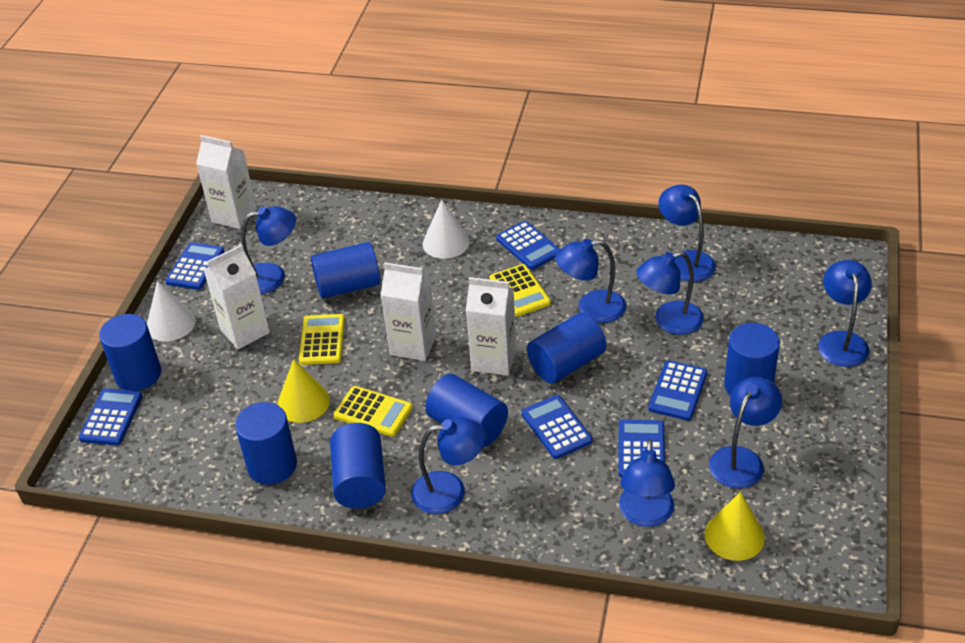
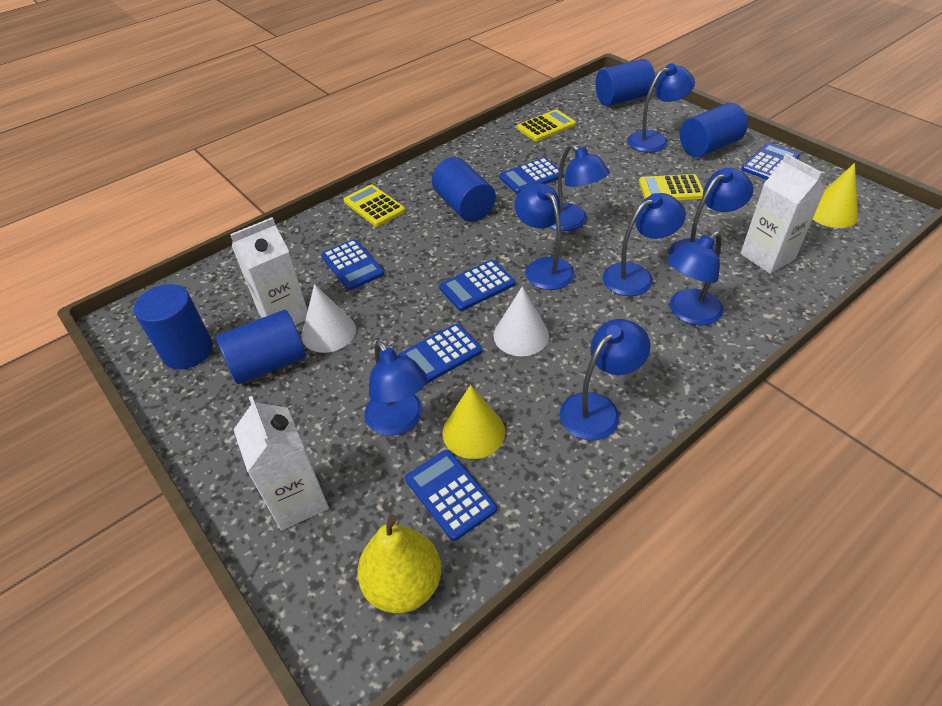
blue cylinder: 7 -> 5
white carton: 4 -> 3
yellow pear: 0 -> 1

